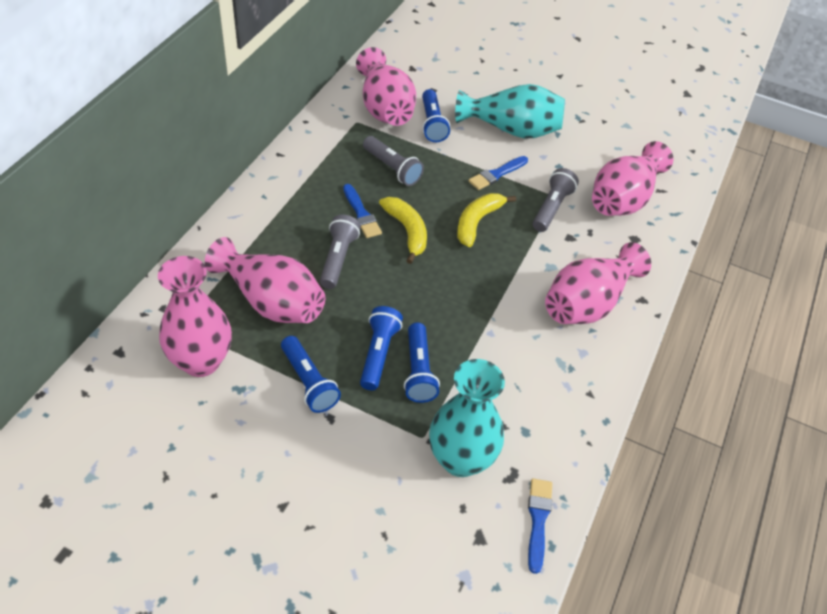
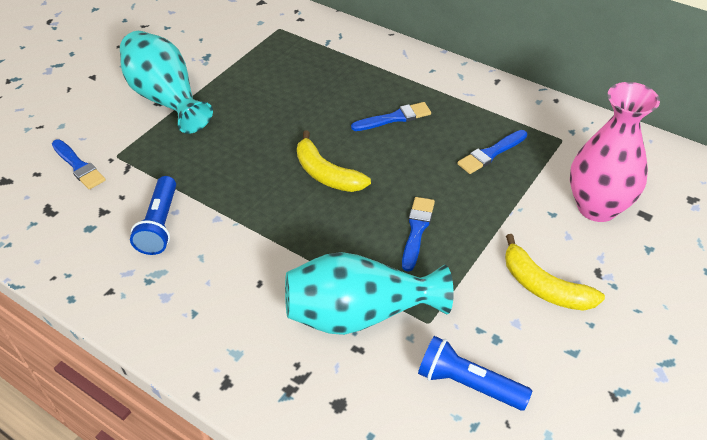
blue brush: 3 -> 4
blue flashlight: 4 -> 2
grey flashlight: 3 -> 0
pink vase: 5 -> 1

